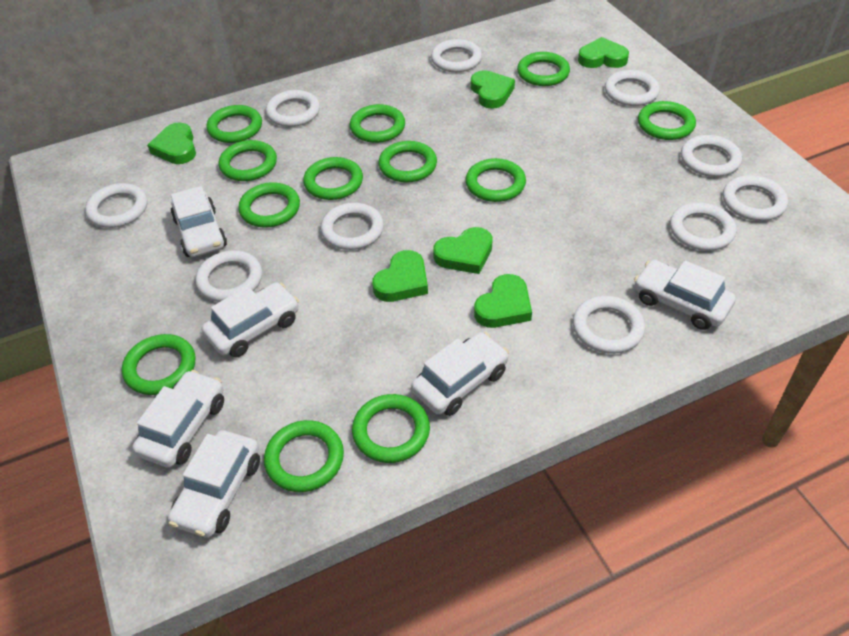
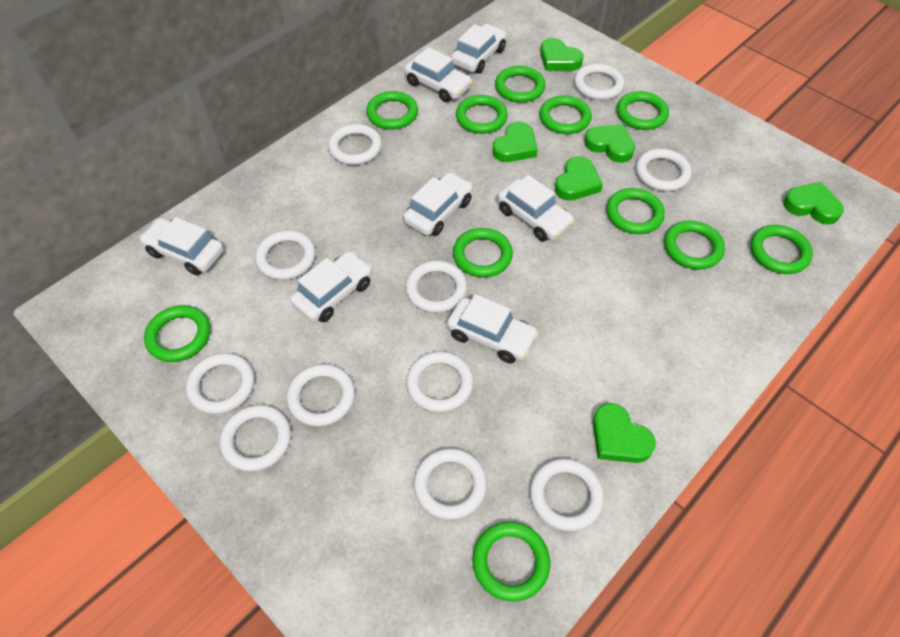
green ring: 12 -> 11
white car: 6 -> 7
white ring: 10 -> 11

